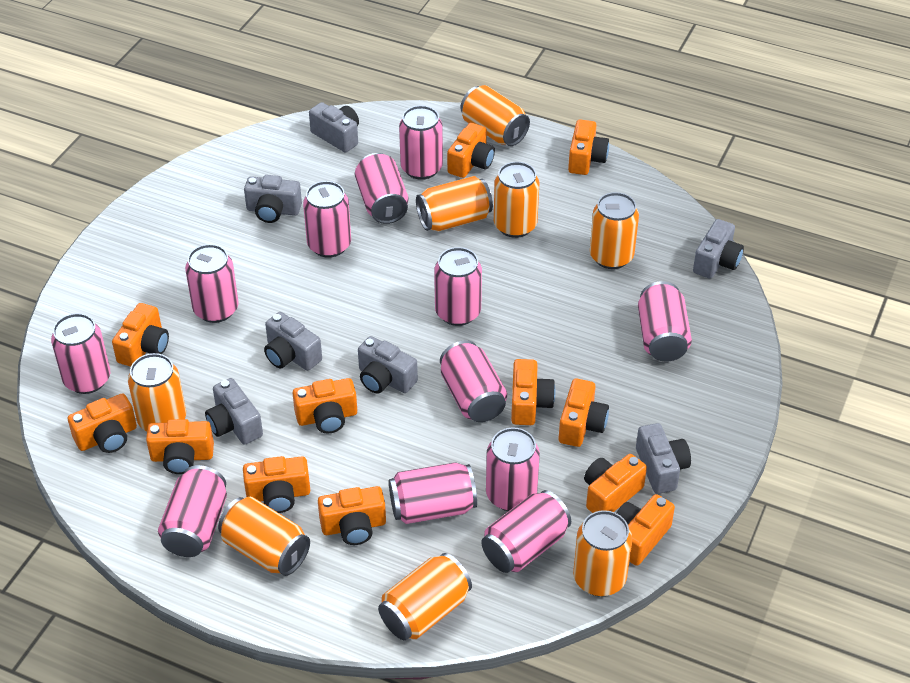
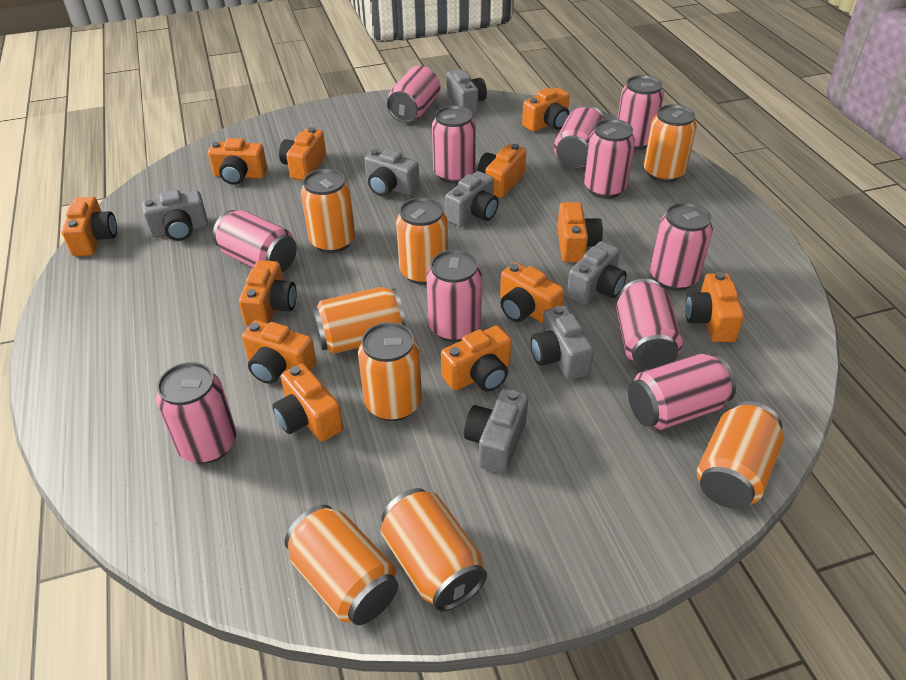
pink can: 12 -> 11

